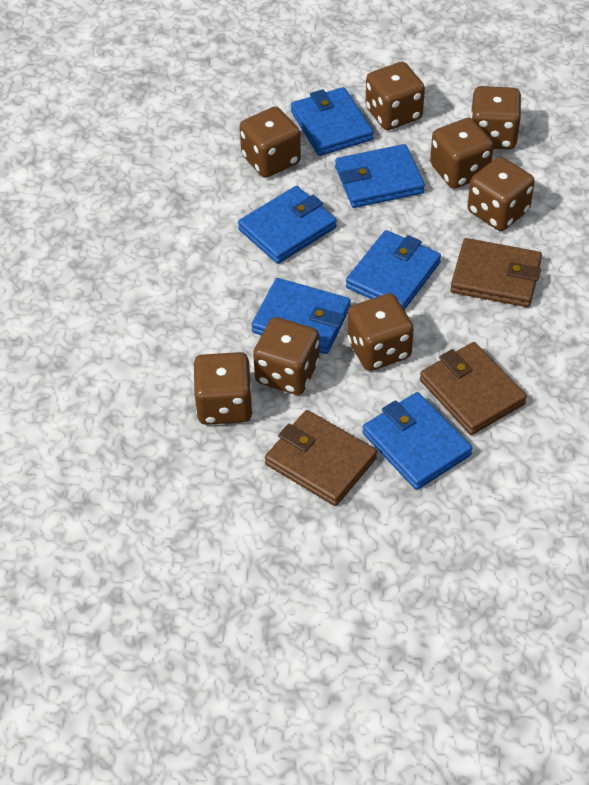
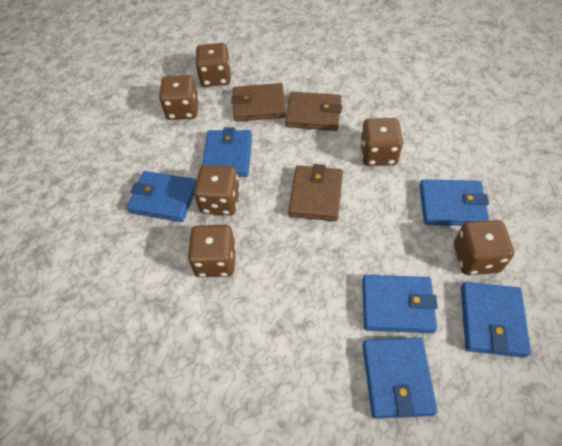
brown dice: 8 -> 6

